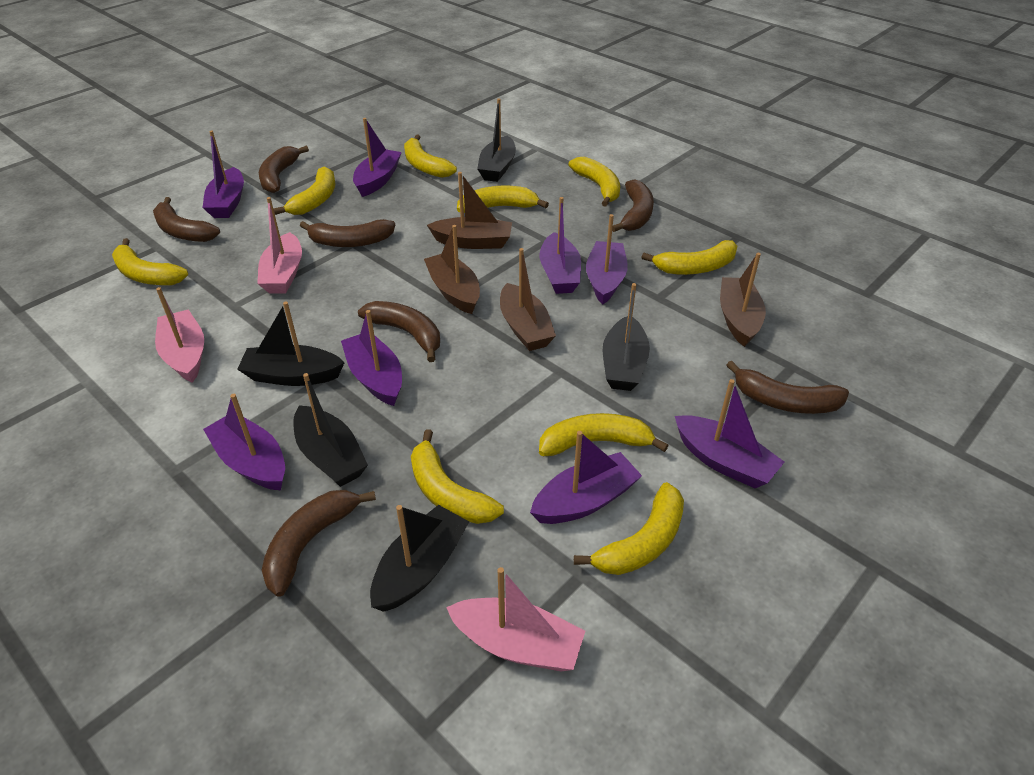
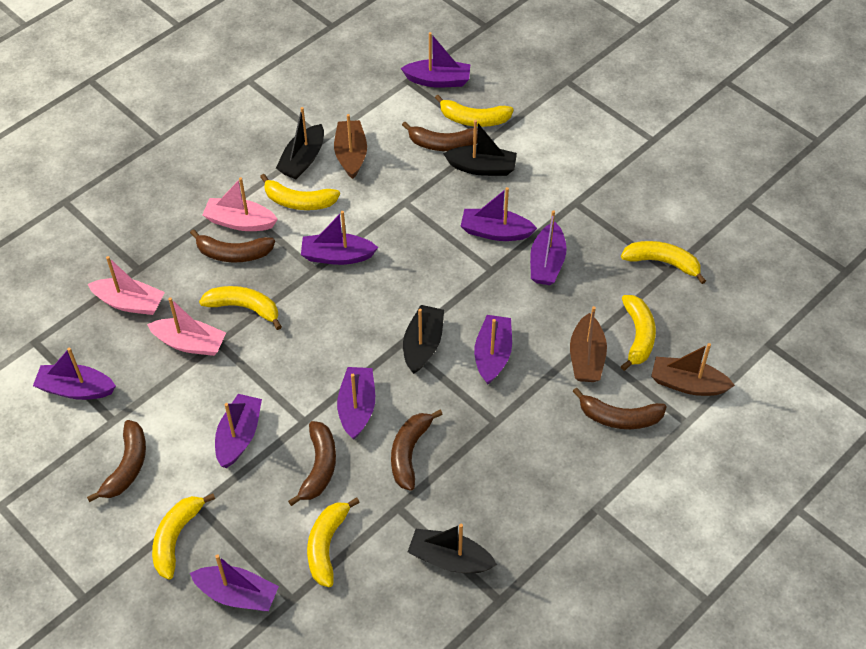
black boat: 5 -> 4
brown banana: 7 -> 6
brown boat: 4 -> 3
purple boat: 8 -> 9
yellow banana: 9 -> 7

